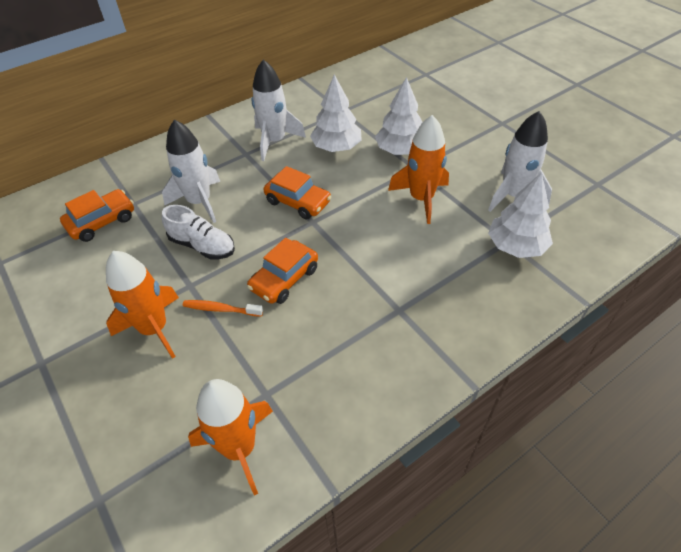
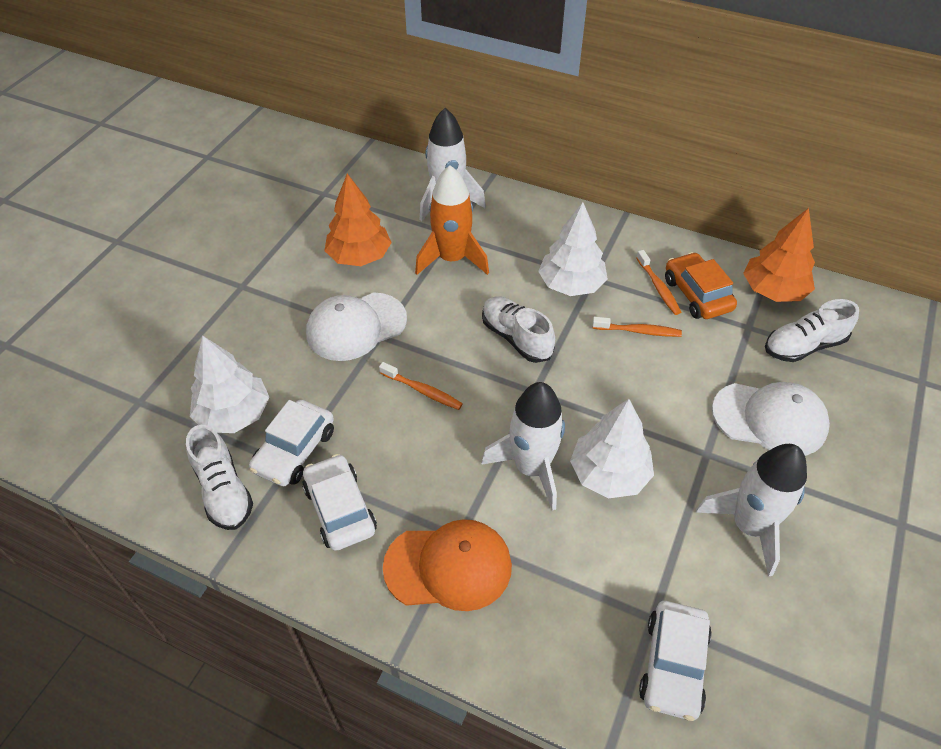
orange cap: 0 -> 1
orange car: 3 -> 1
orange rocket: 3 -> 1
orange toothbrush: 1 -> 3
orange tree: 0 -> 2
white cap: 0 -> 2
white car: 0 -> 3
white shoe: 1 -> 3

